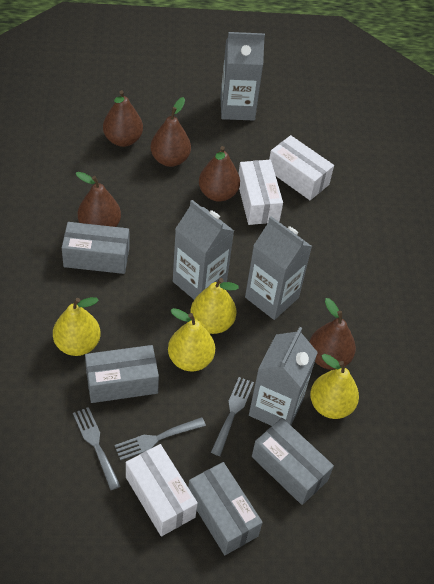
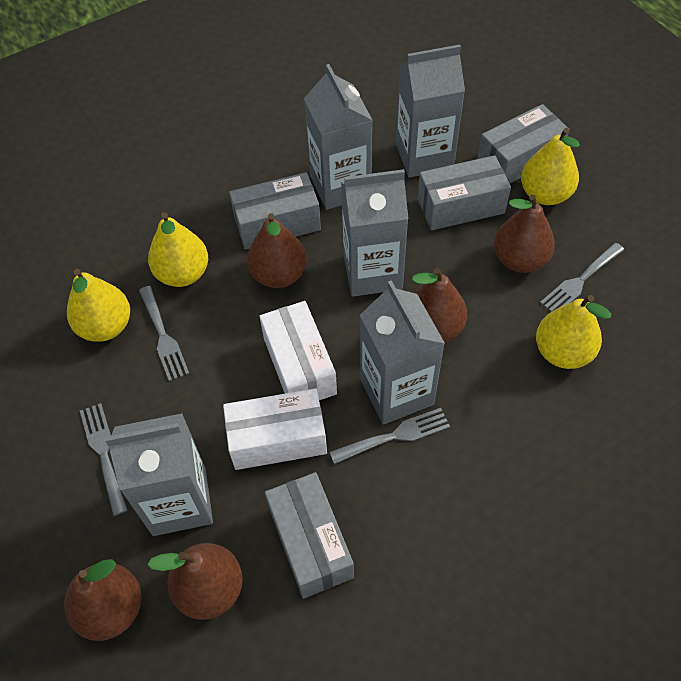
grey carton: 4 -> 5
grey fork: 3 -> 4
white box: 3 -> 2

